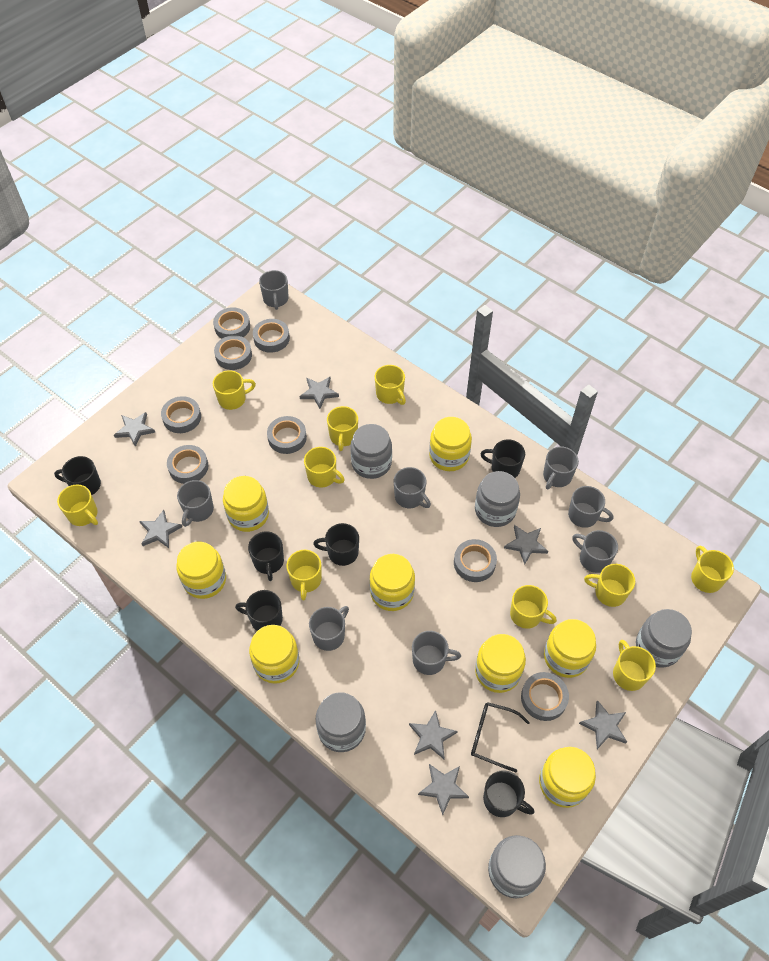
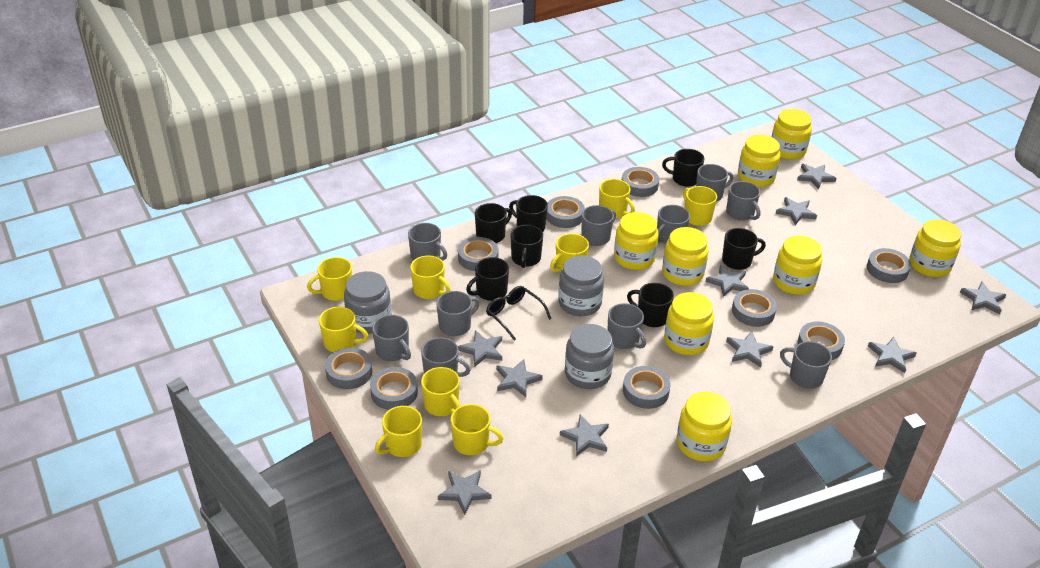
black mug: 6 -> 7
grey jar: 5 -> 3
grey mug: 8 -> 10
grey star: 7 -> 10
grey tape: 8 -> 9
yellow mug: 10 -> 9

